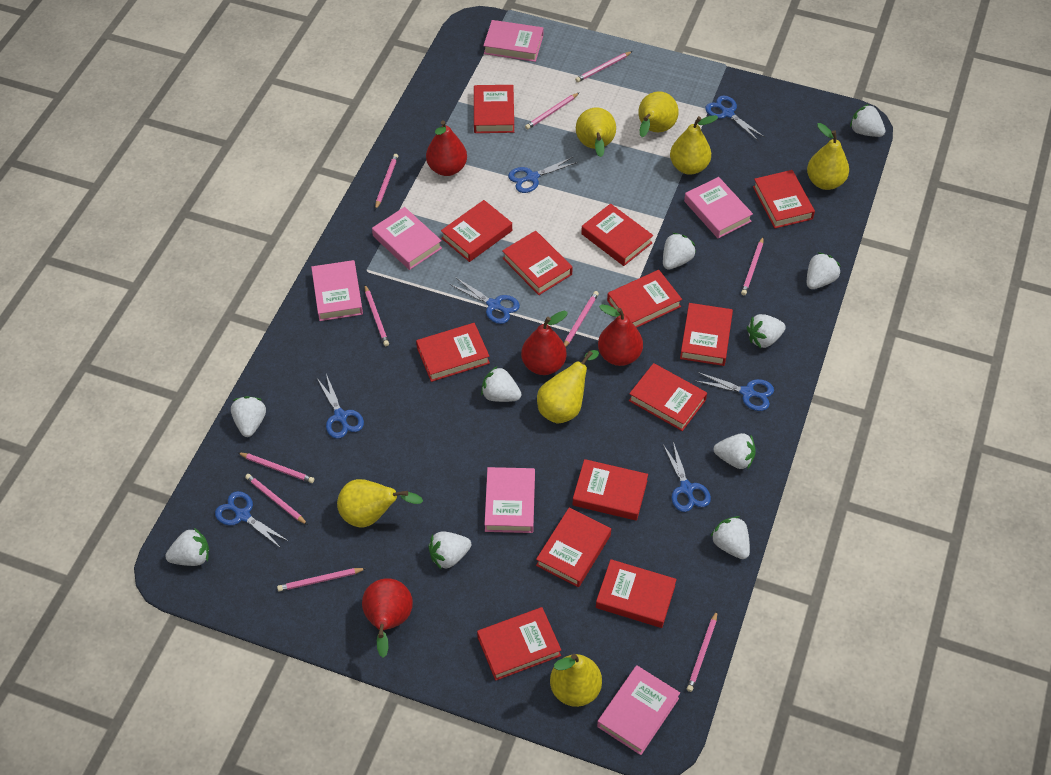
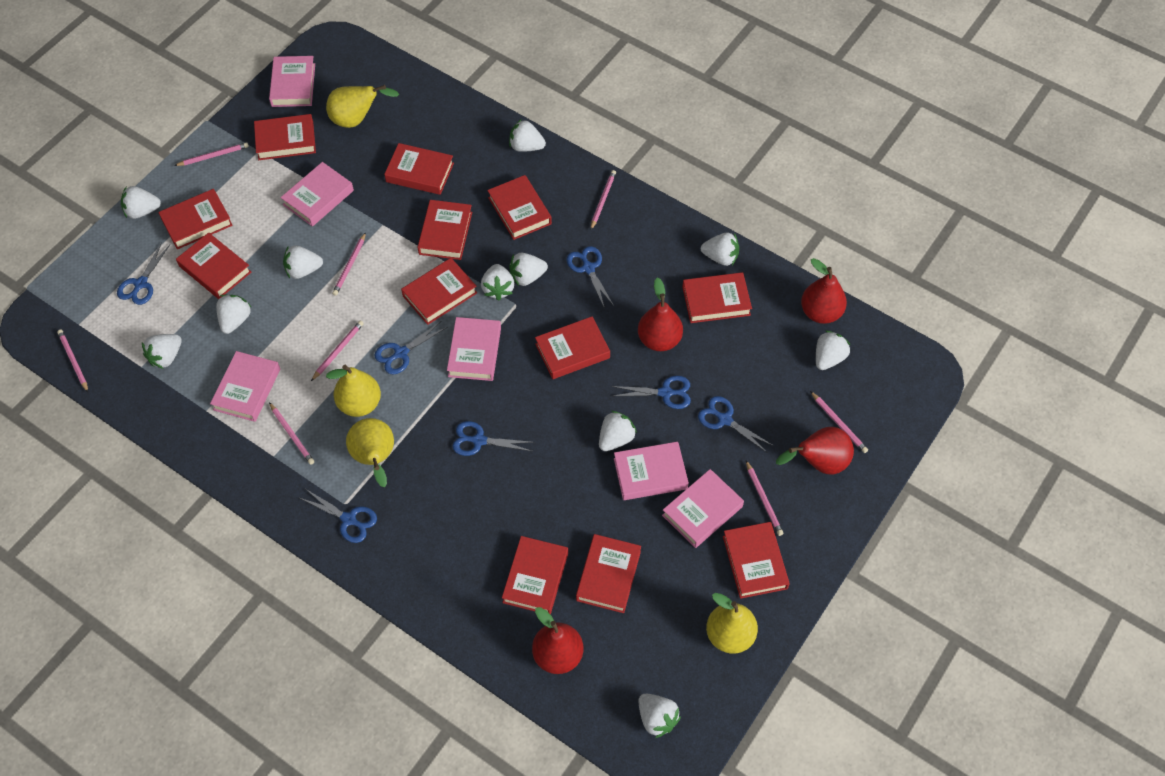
pink pencil: 10 -> 8
red book: 13 -> 12
white strawberry: 10 -> 11
yellow pear: 7 -> 4

